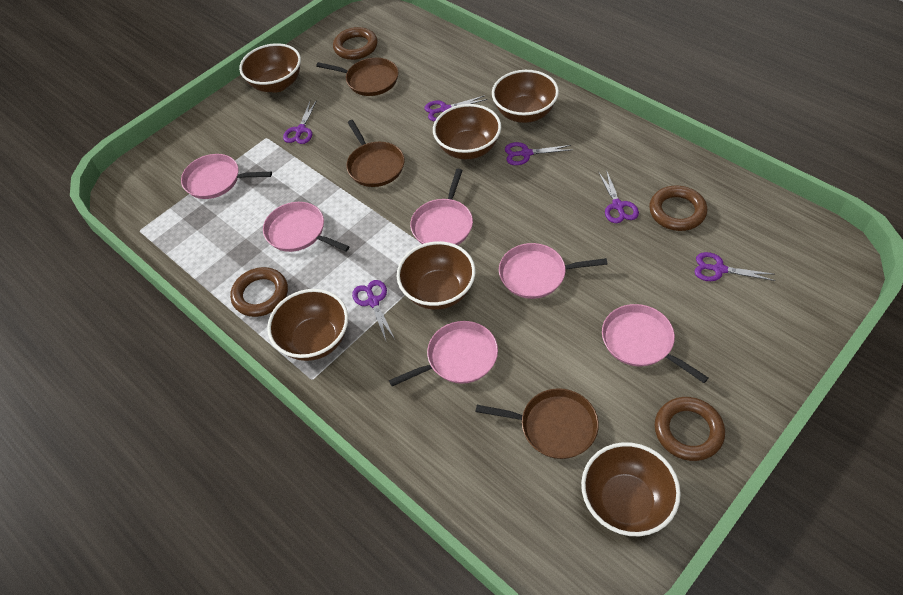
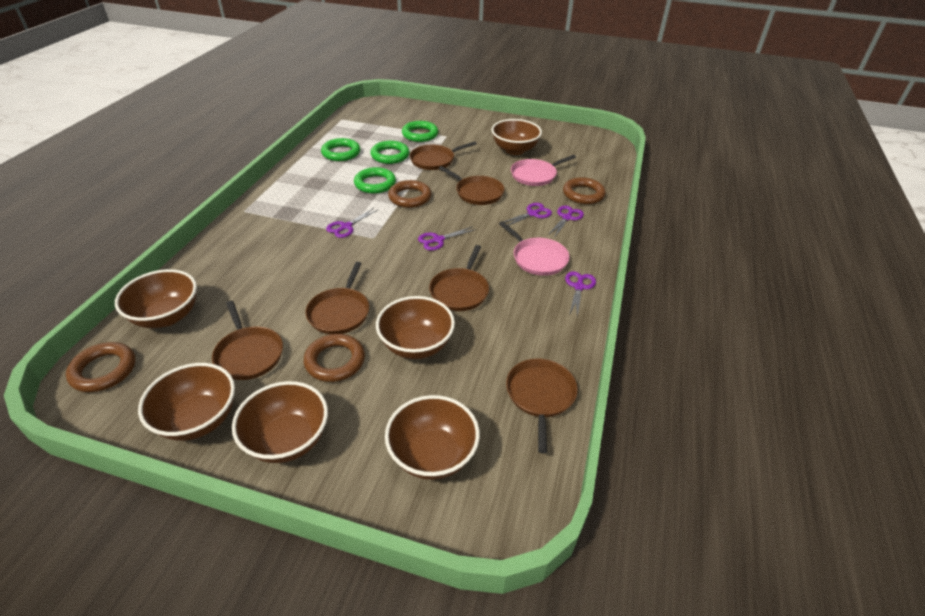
brown pan: 3 -> 6
green ring: 0 -> 4
pink pan: 6 -> 2
purple scissors: 6 -> 5

